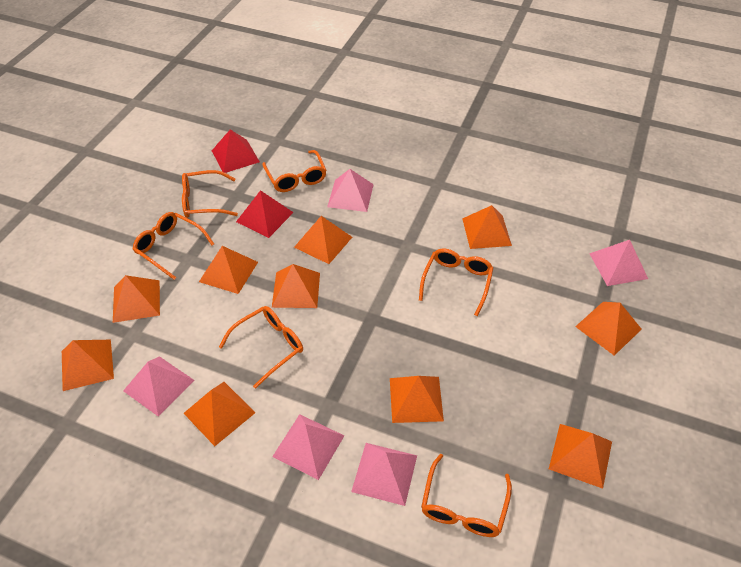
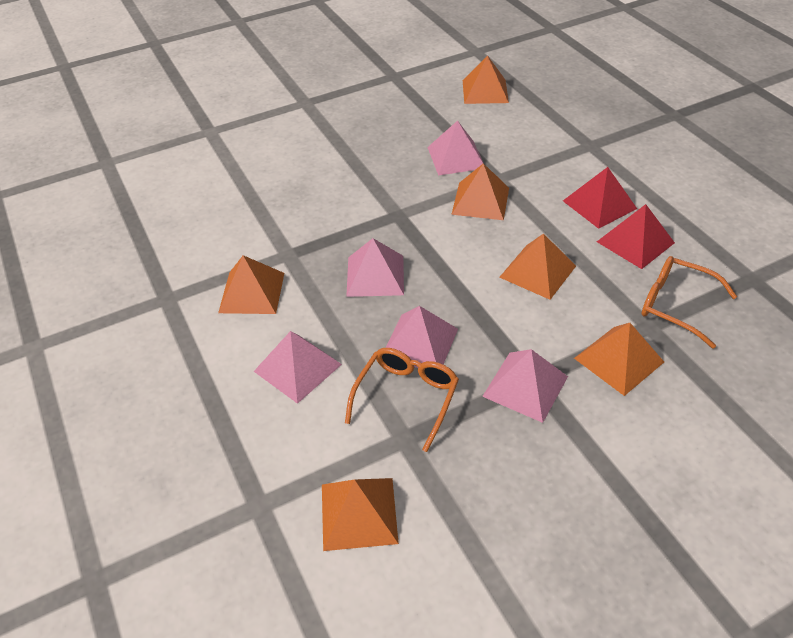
orange glasses: 6 -> 2
orange pyramid: 10 -> 6

